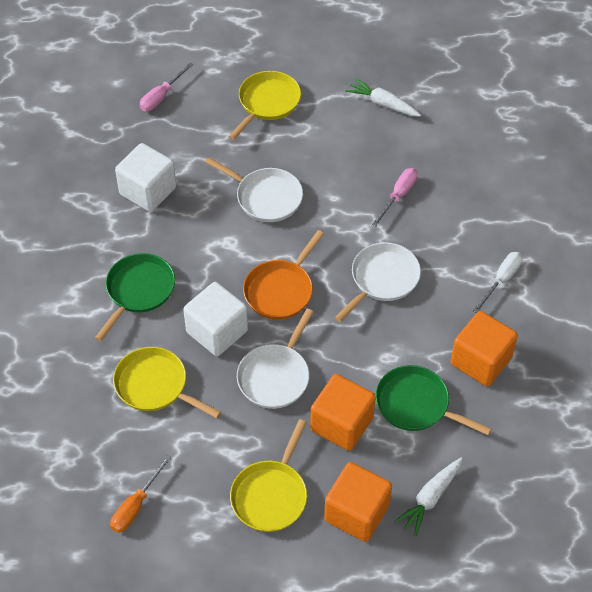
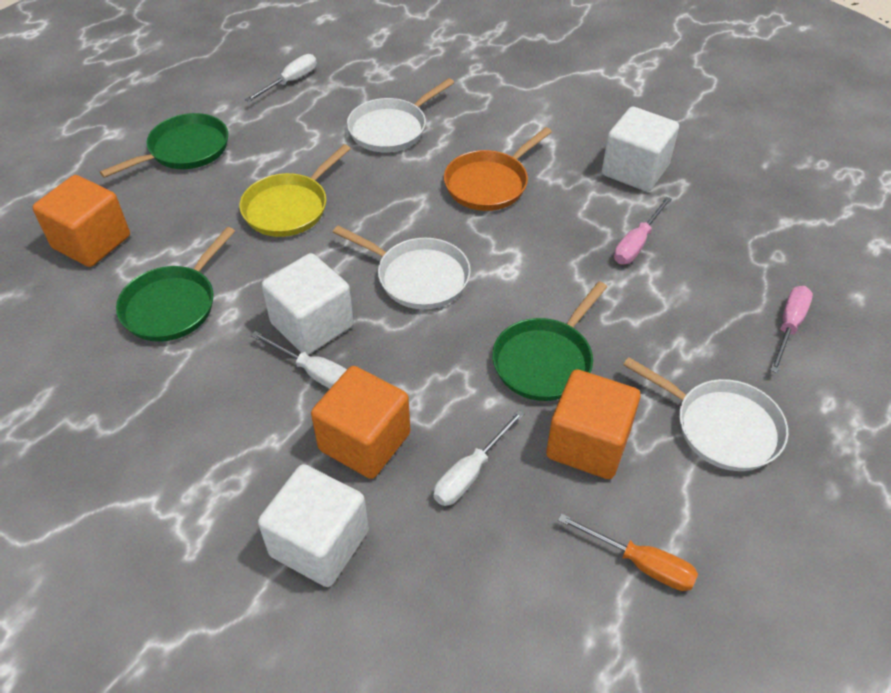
green pan: 2 -> 3
white carrot: 2 -> 0
white cube: 2 -> 3
white screwdriver: 1 -> 3
yellow pan: 3 -> 1

